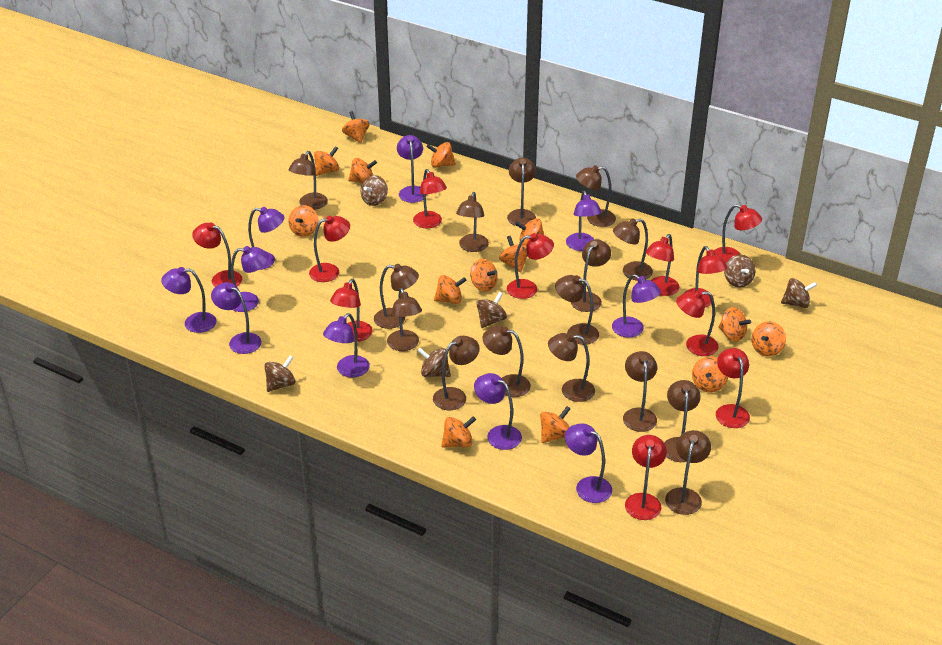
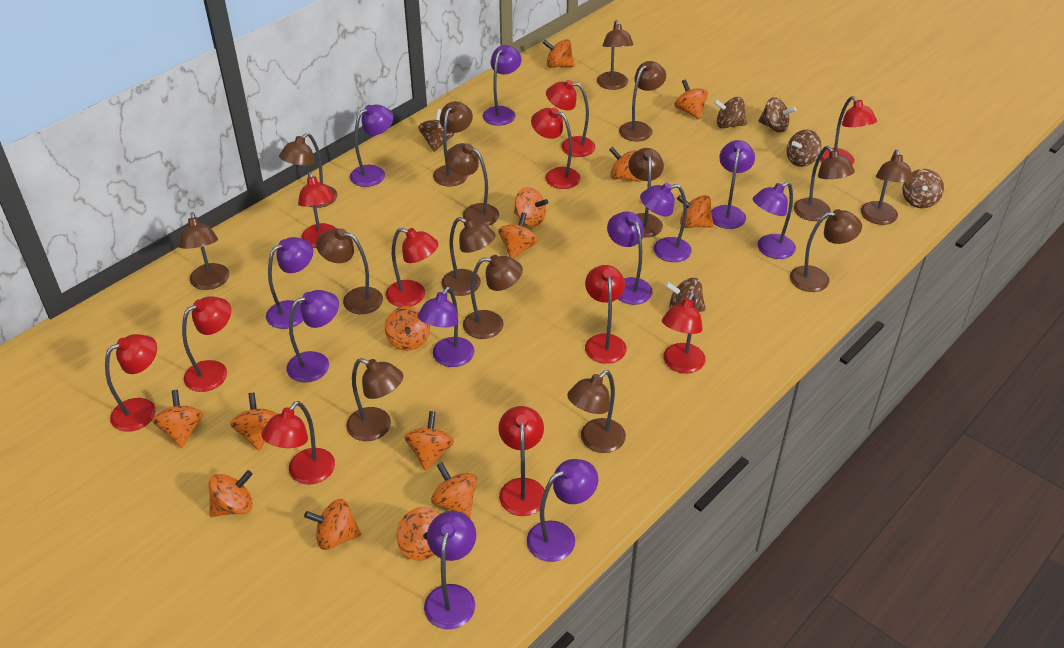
purple lamp: 10 -> 11

